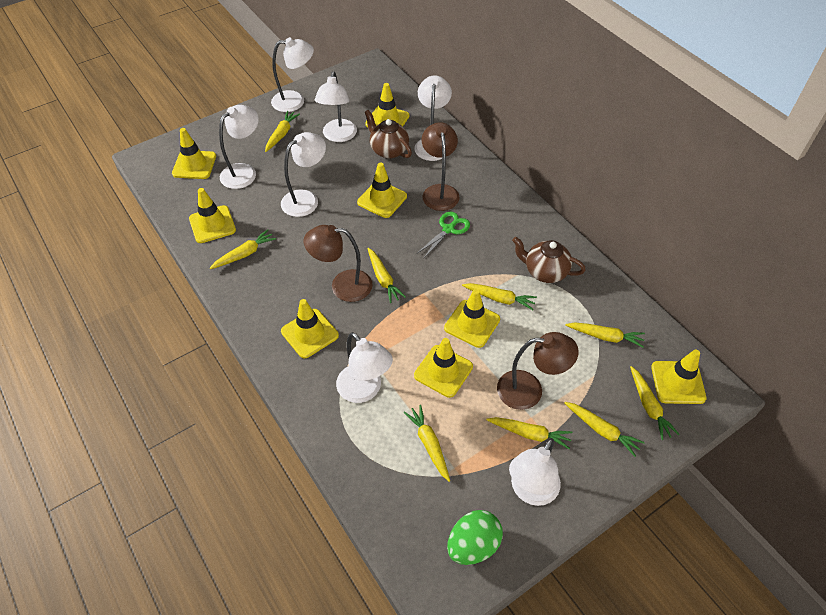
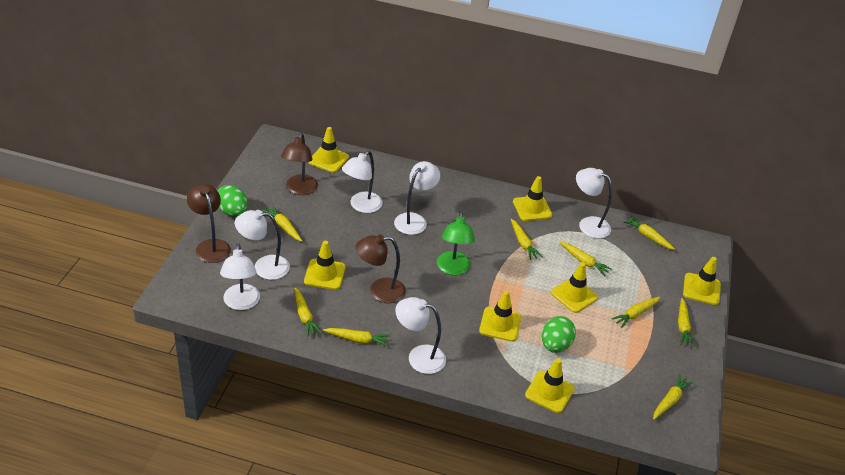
brown teapot: 2 -> 0
green egg: 1 -> 2
green lamp: 0 -> 1
green scissors: 1 -> 0
white lamp: 7 -> 6
yellow traffic cone: 8 -> 7

